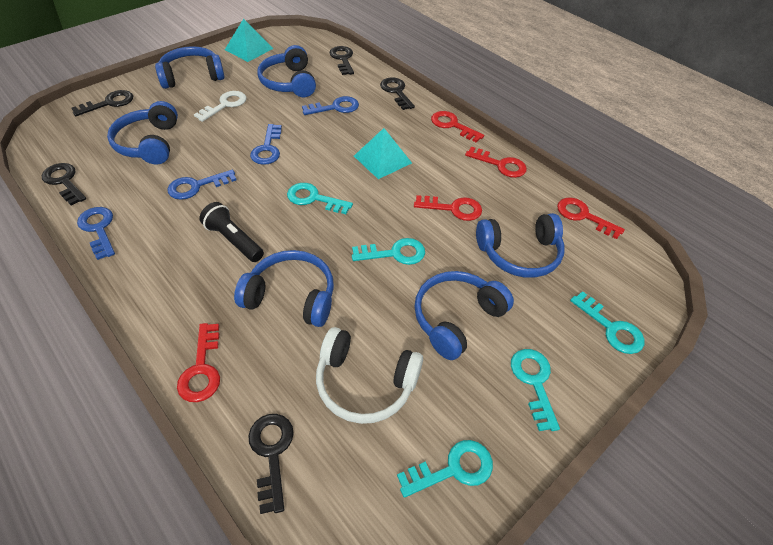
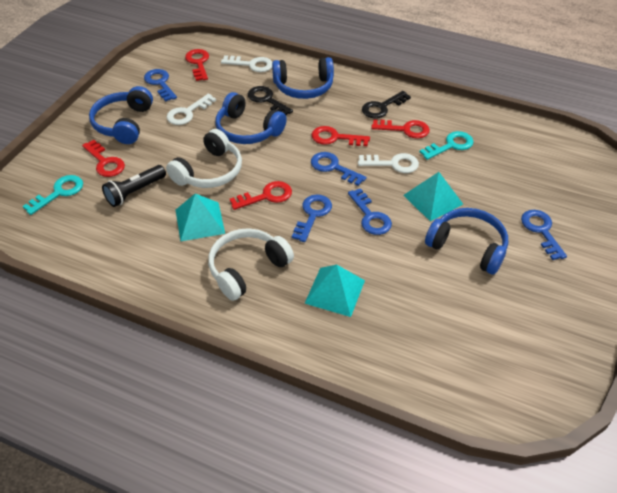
black key: 5 -> 2
blue headphones: 6 -> 4
blue key: 4 -> 5
turquoise key: 5 -> 2
turquoise pyramid: 2 -> 3
white headphones: 1 -> 2
white key: 1 -> 3

